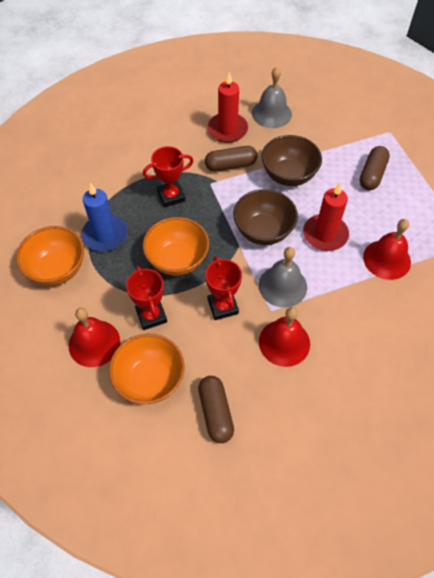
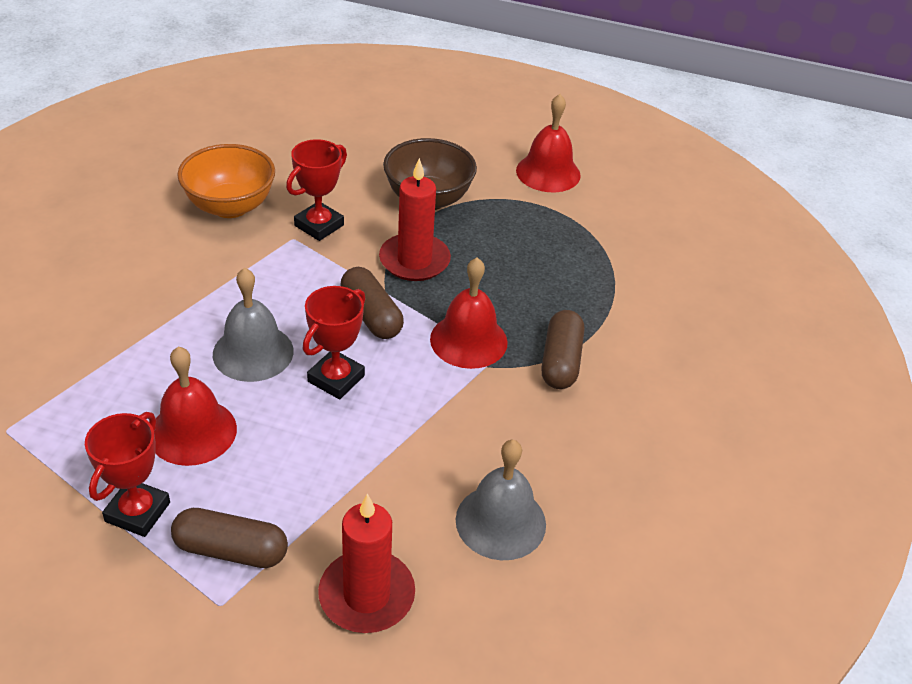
blue candle: 1 -> 0
brown bowl: 2 -> 1
orange bowl: 3 -> 1

